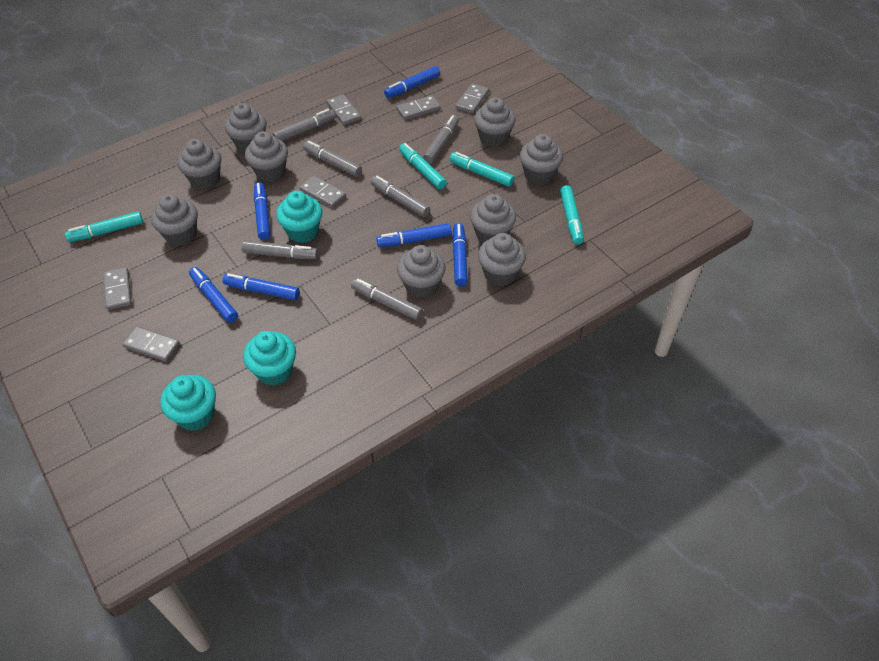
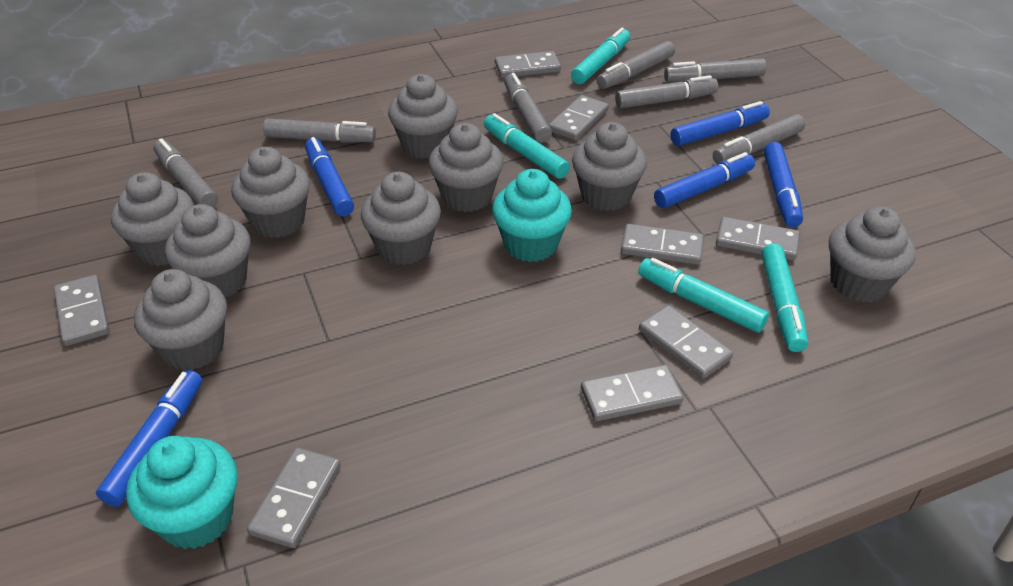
blue marker: 6 -> 5
grey domino: 6 -> 8
grey marker: 6 -> 7
turquoise cupcake: 3 -> 2

